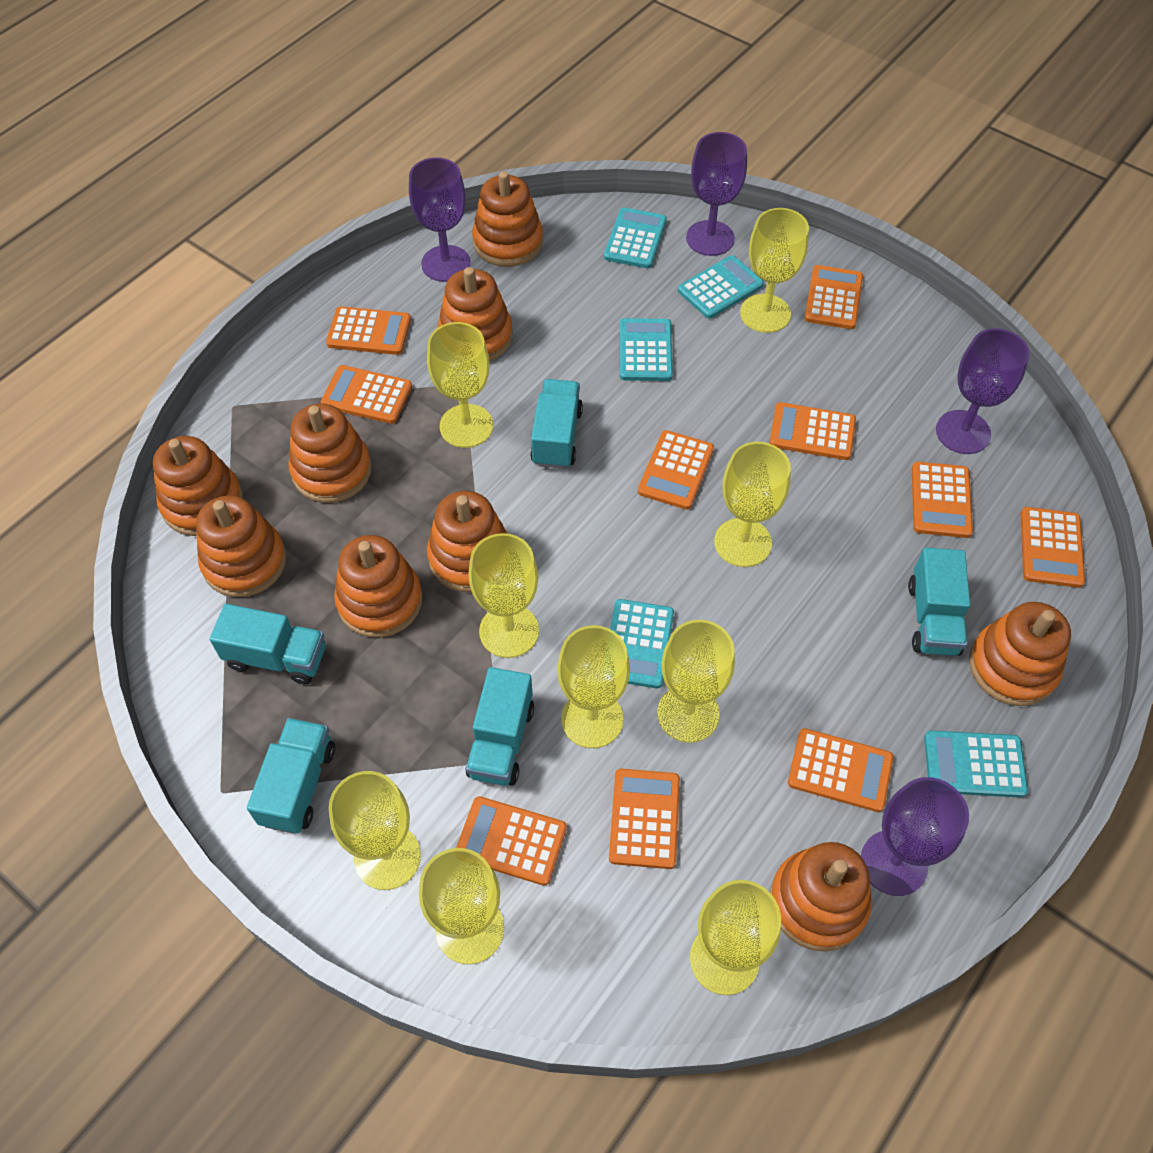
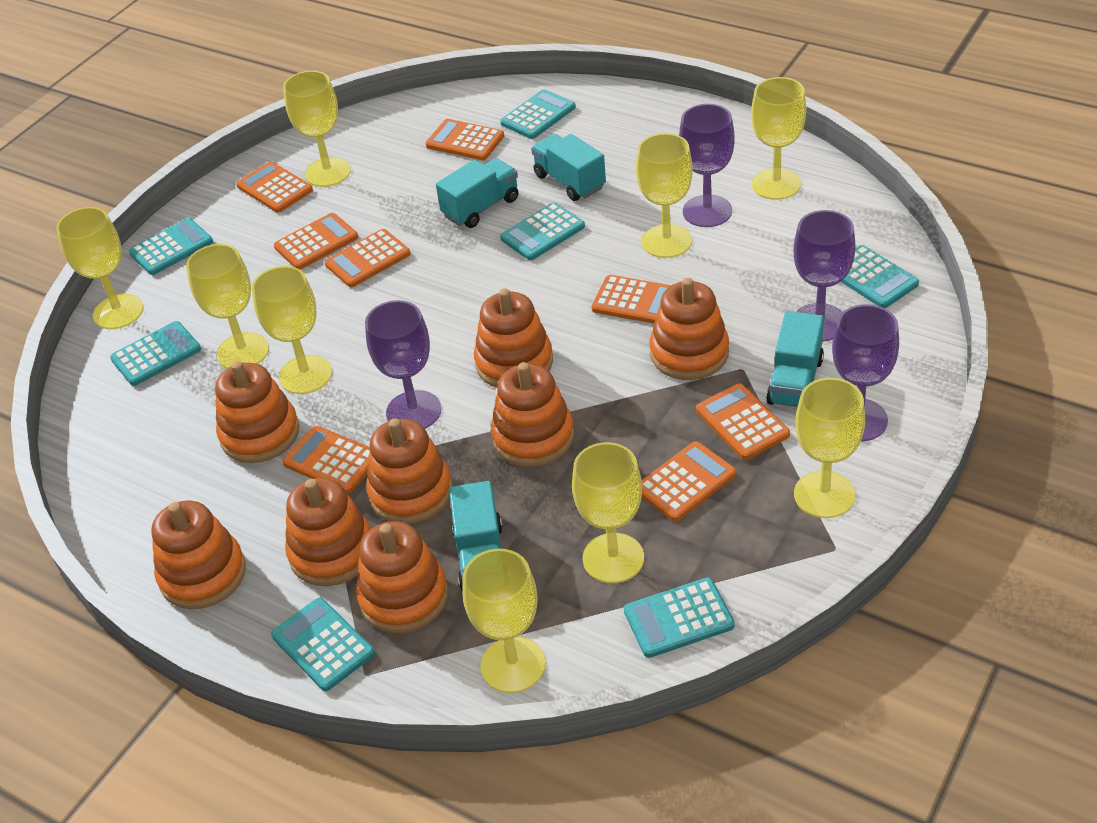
orange calculator: 10 -> 8
orange stacking toy: 9 -> 8
turquoise calculator: 5 -> 7
turquoise truck: 5 -> 4

